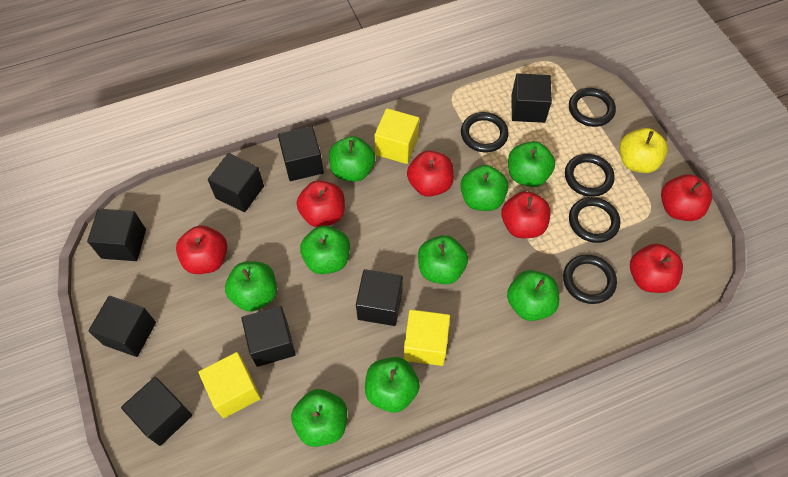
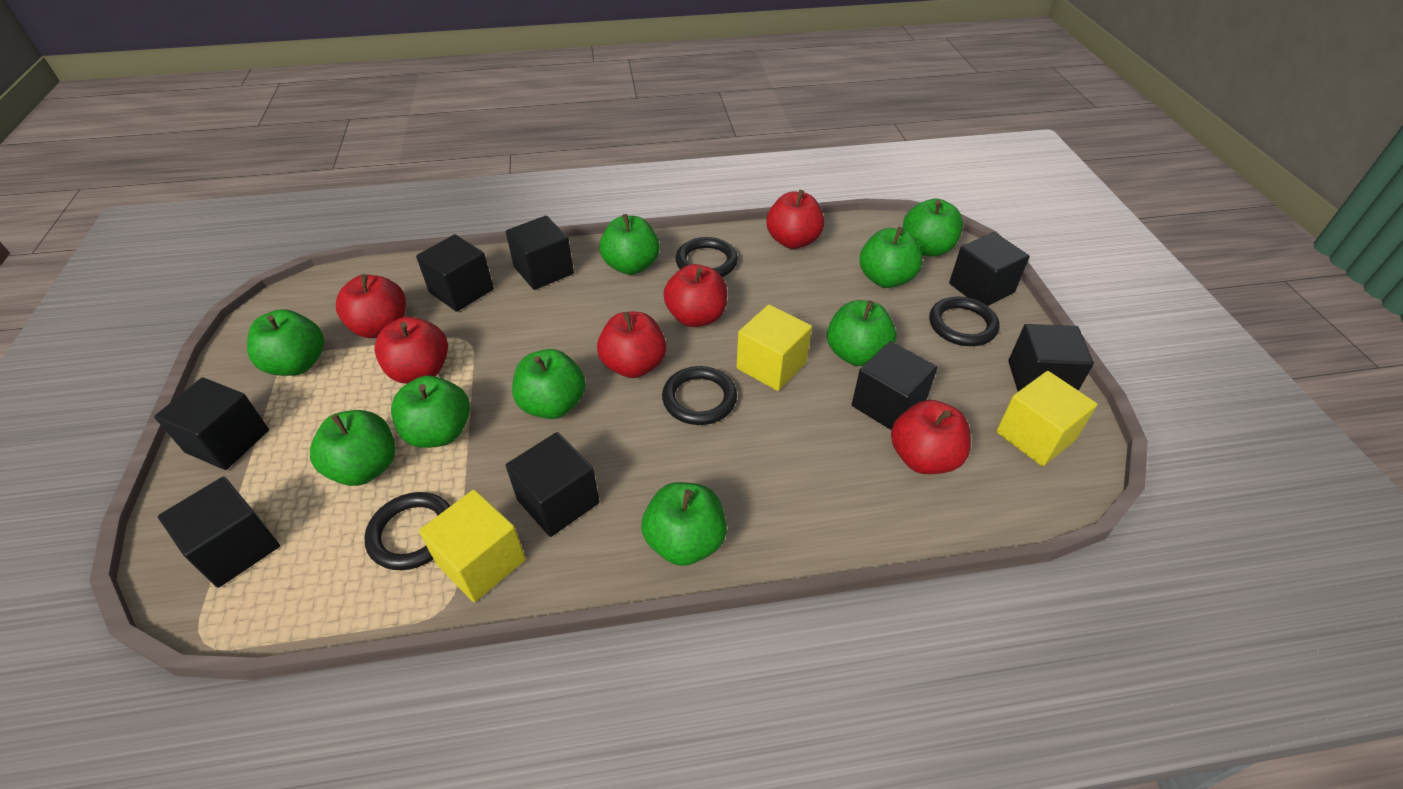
black ring: 5 -> 4
yellow apple: 1 -> 0

